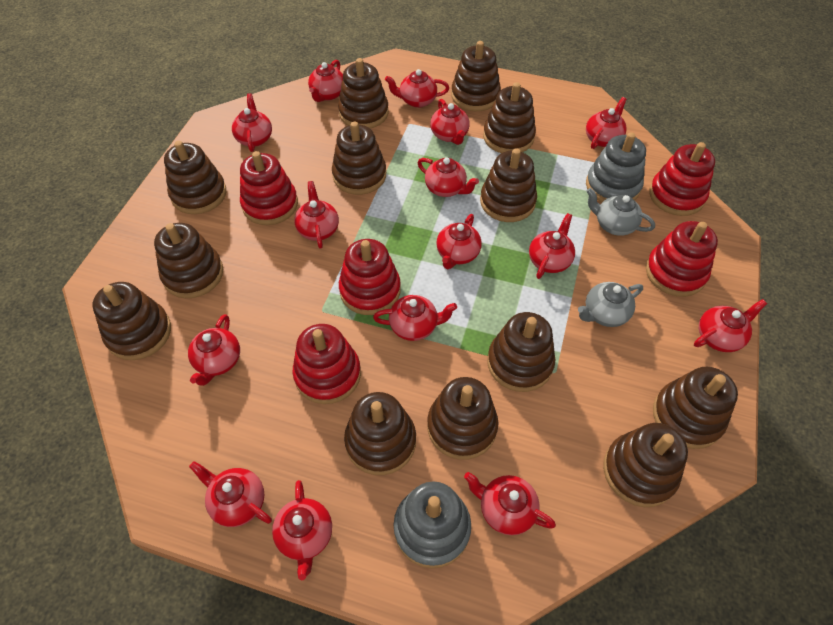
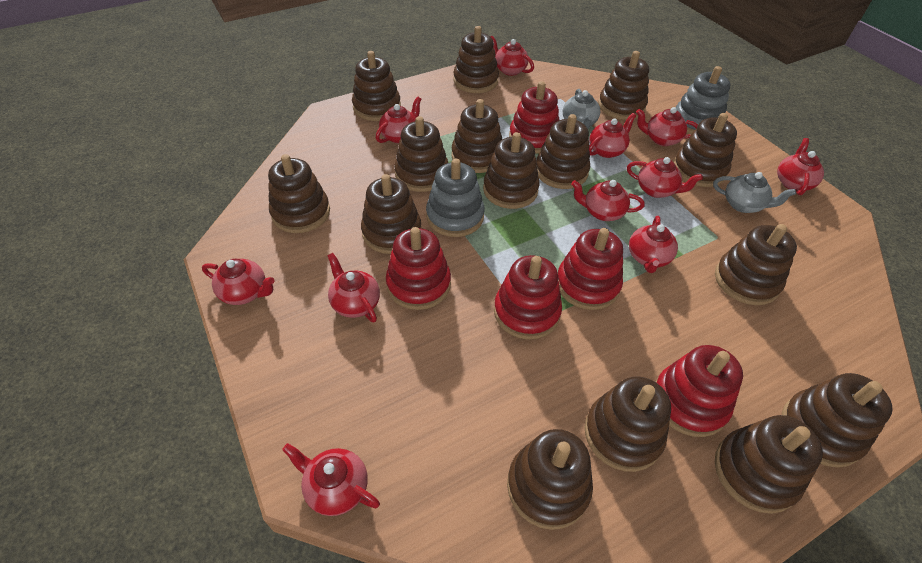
brown stacking toy: 13 -> 15
red teapot: 15 -> 11

